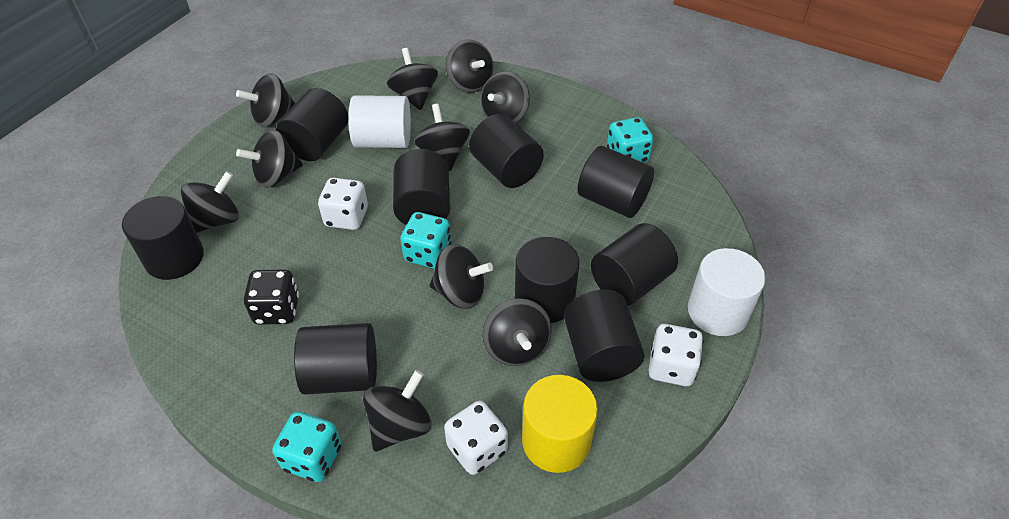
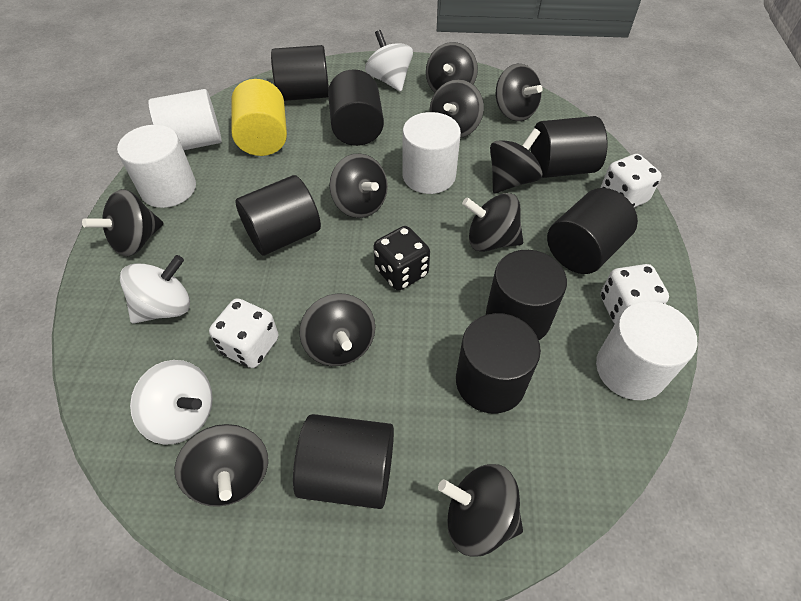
black cylinder: 9 -> 8
turquoise dice: 3 -> 0
white cylinder: 2 -> 4
white spinning top: 0 -> 3

